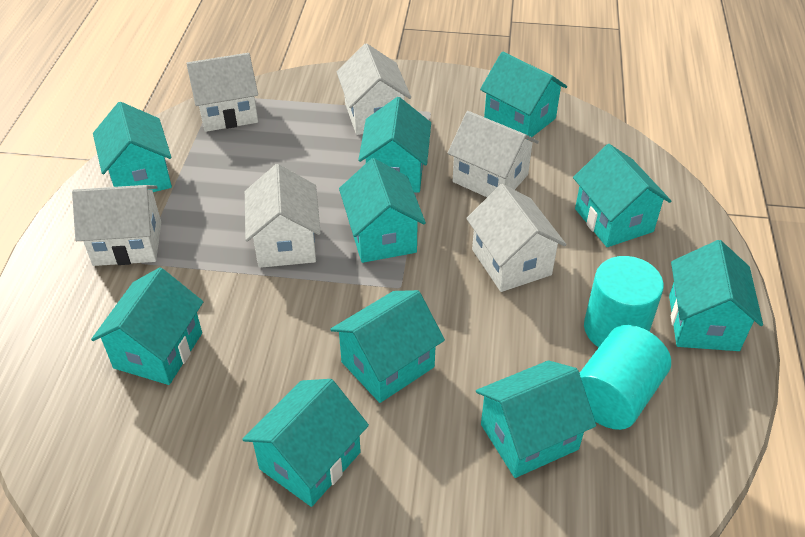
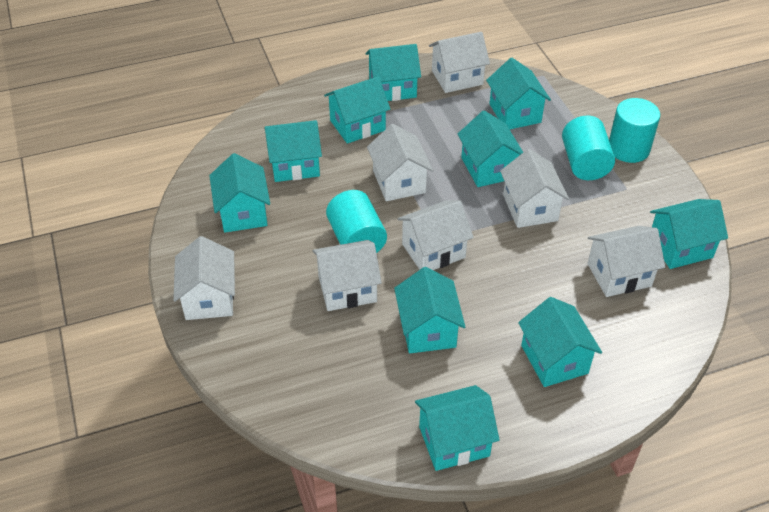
turquoise cylinder: 2 -> 3
white house: 6 -> 7

